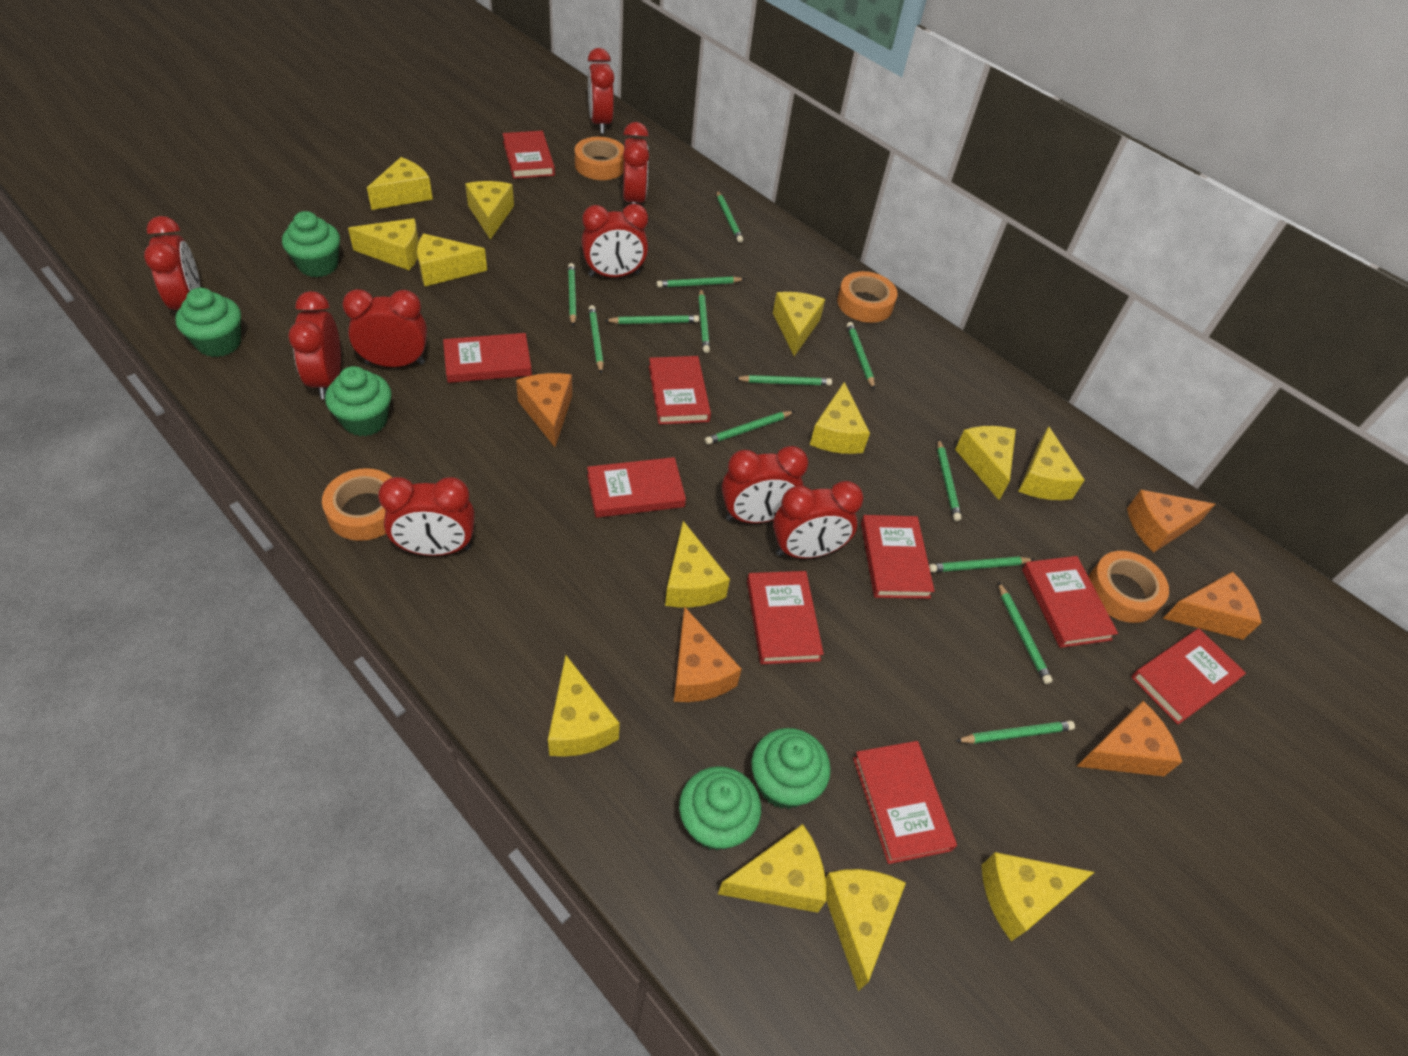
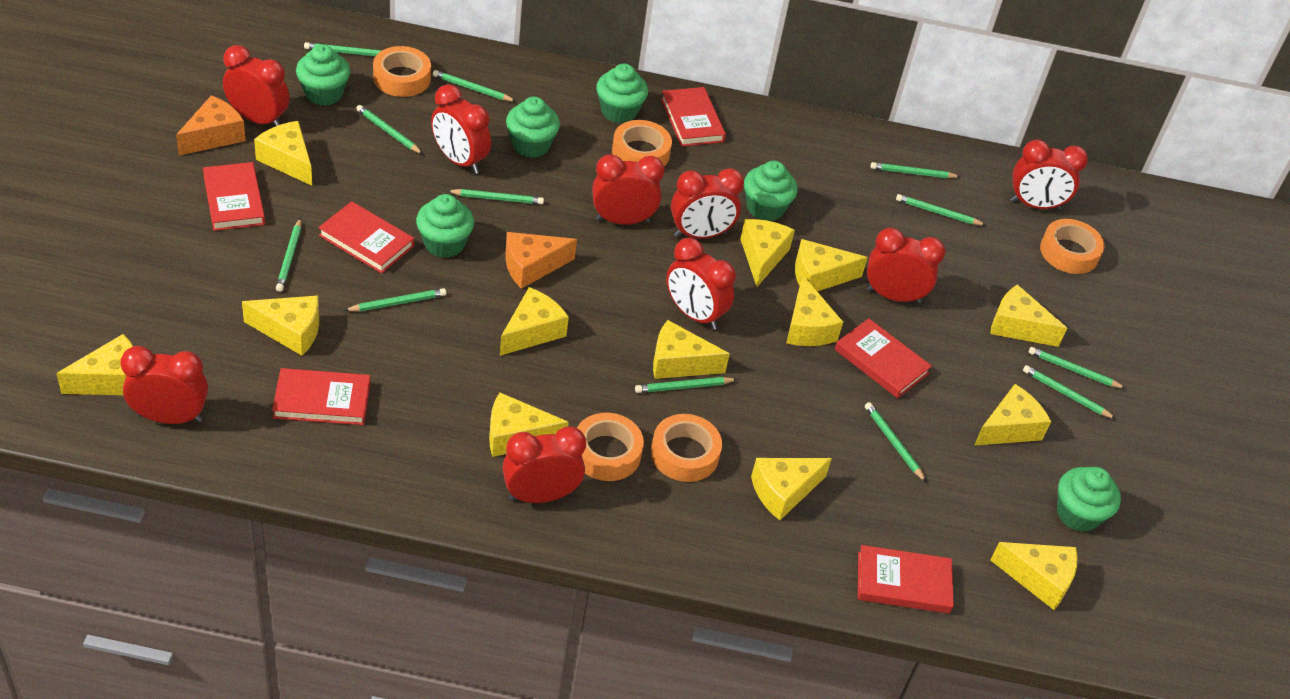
green cupcake: 5 -> 6
green pencil: 13 -> 12
orange cheese: 5 -> 2
orange tape: 4 -> 5
red book: 9 -> 6

